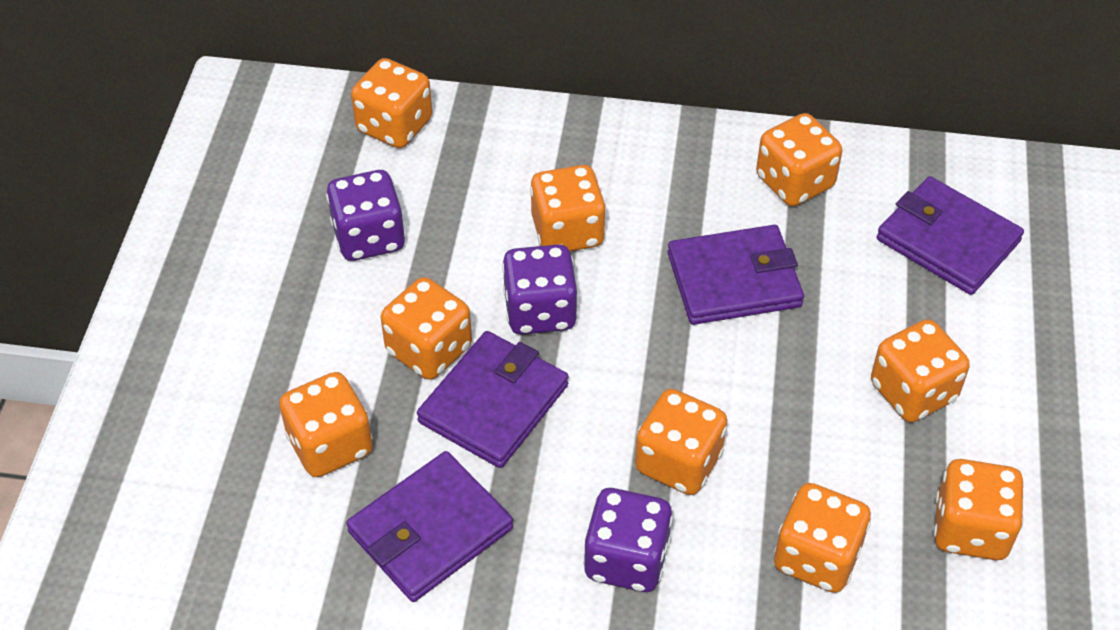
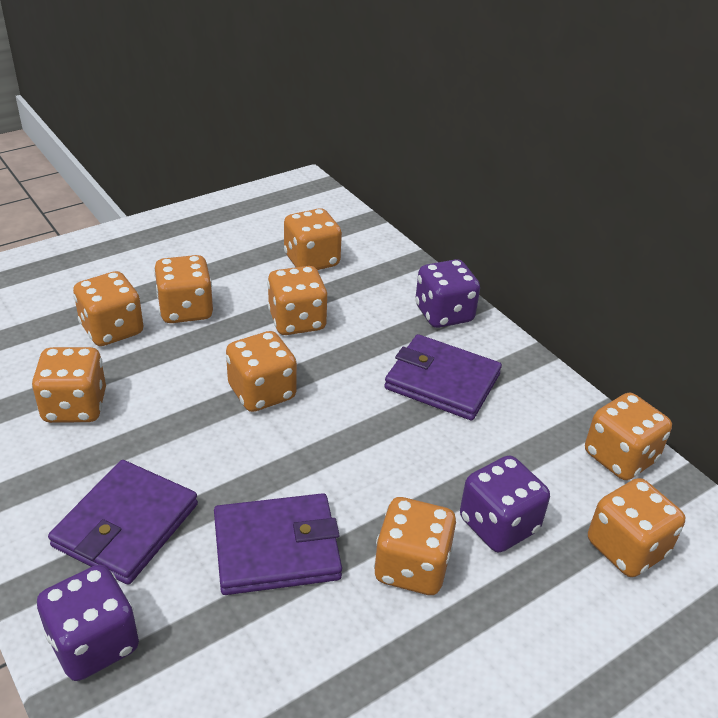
purple wallet: 4 -> 3

